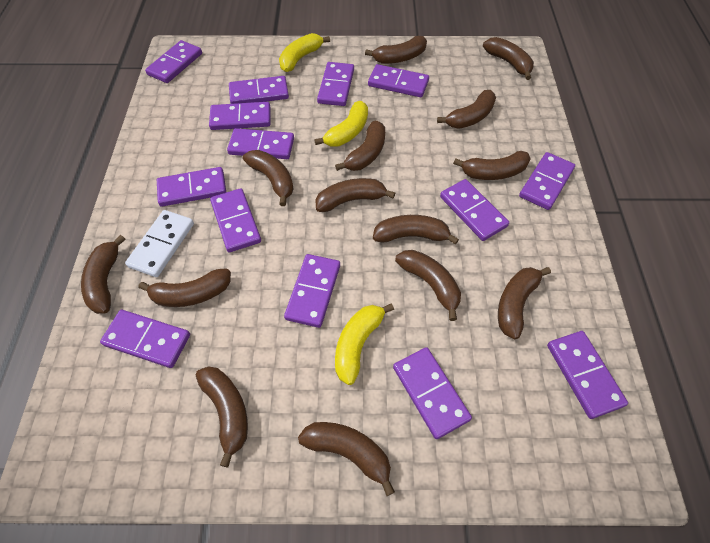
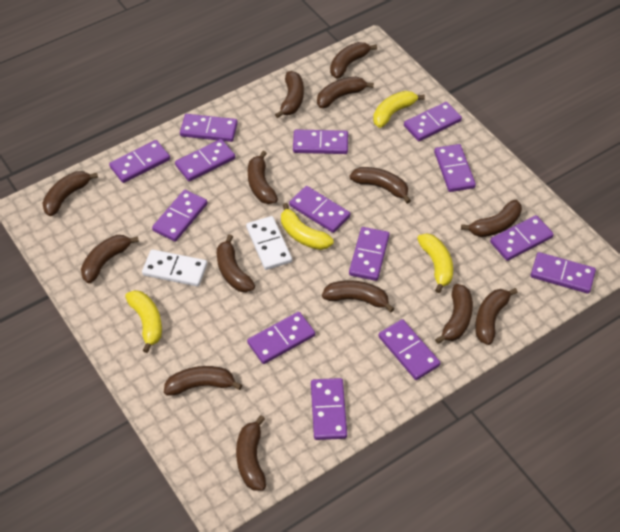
white domino: 1 -> 2
yellow banana: 3 -> 4

